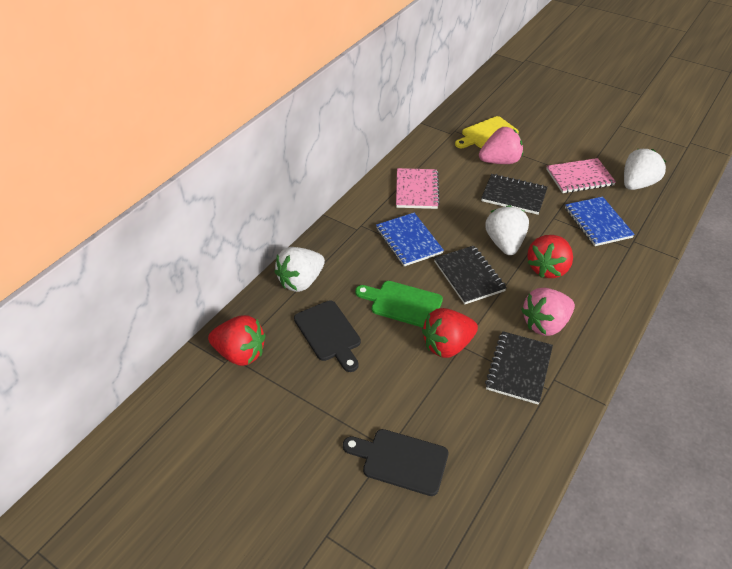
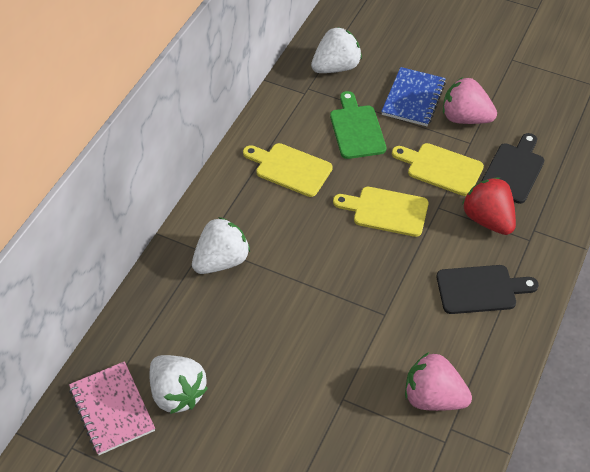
black notebook: 3 -> 0
blue notebook: 2 -> 1
pink notebook: 2 -> 1
red strawberry: 3 -> 1
yellow cutting board: 1 -> 3

